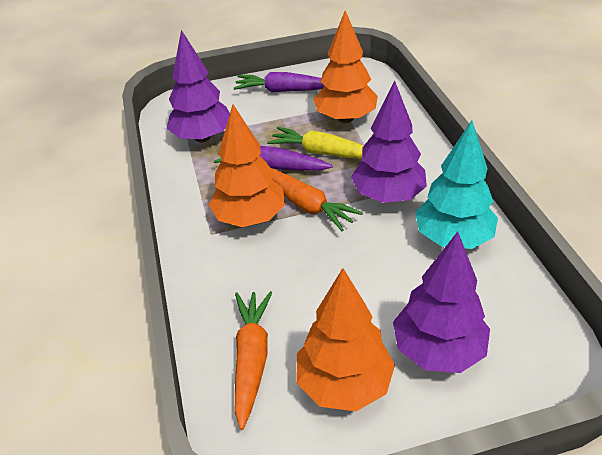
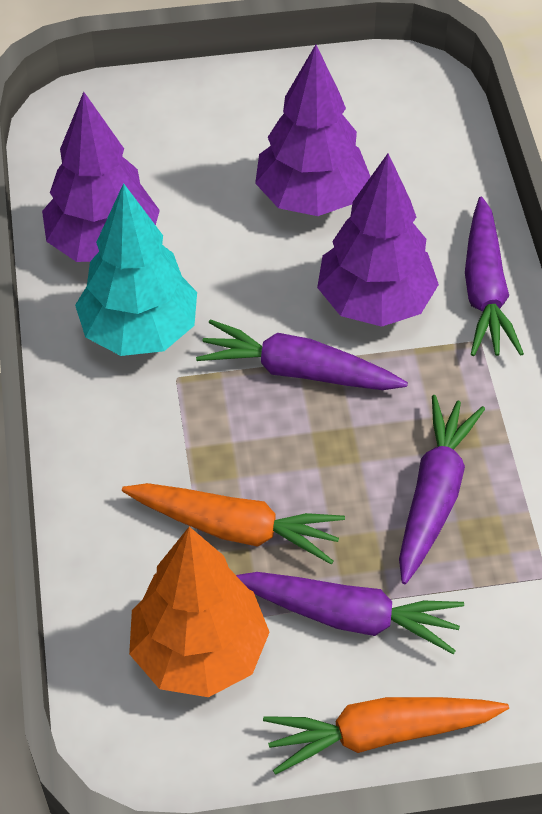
orange tree: 3 -> 1
purple carrot: 2 -> 4
yellow carrot: 1 -> 0

